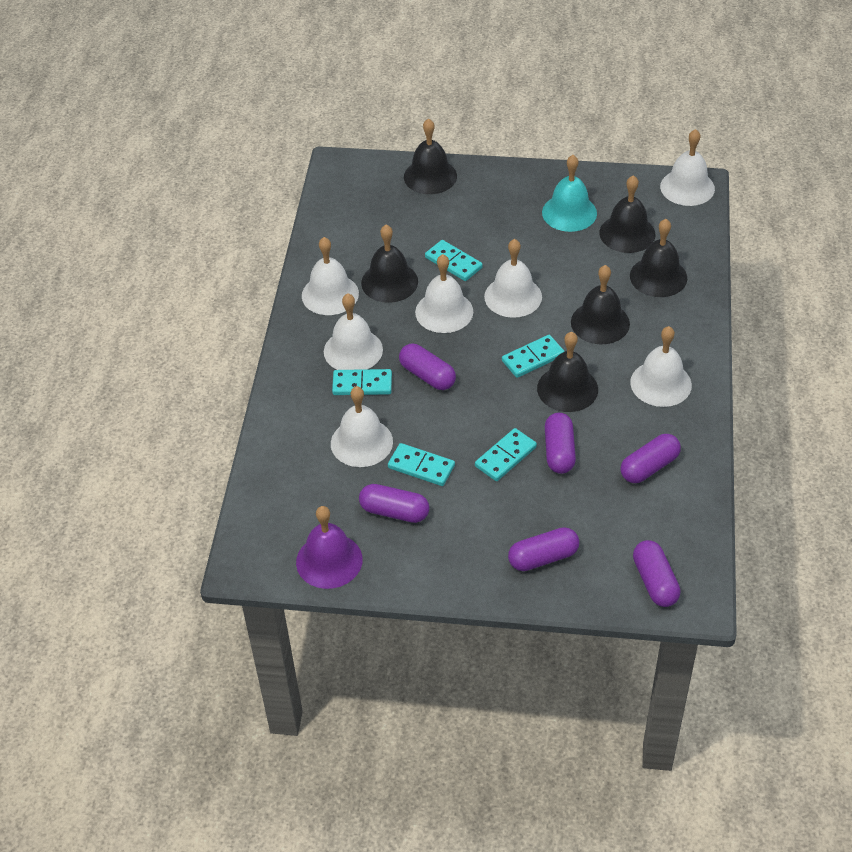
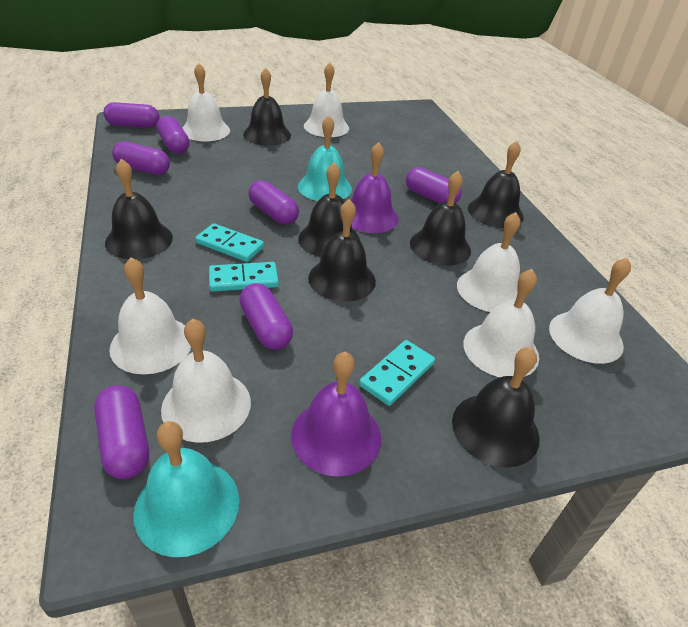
black bell: 6 -> 7
purple bell: 1 -> 2
purple capsule: 6 -> 7
turquoise bell: 1 -> 2
turquoise domino: 5 -> 3

